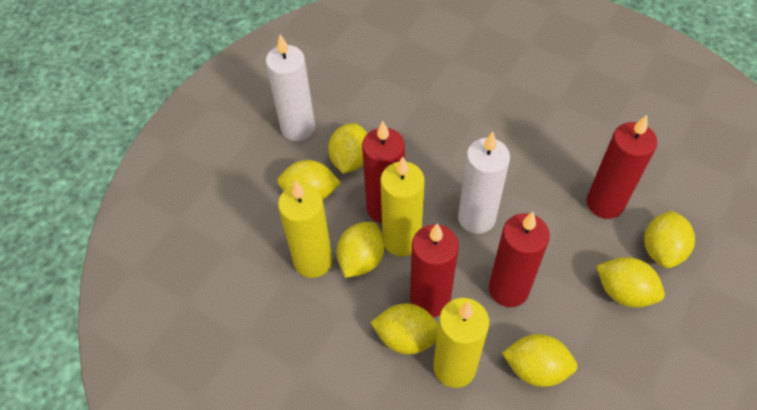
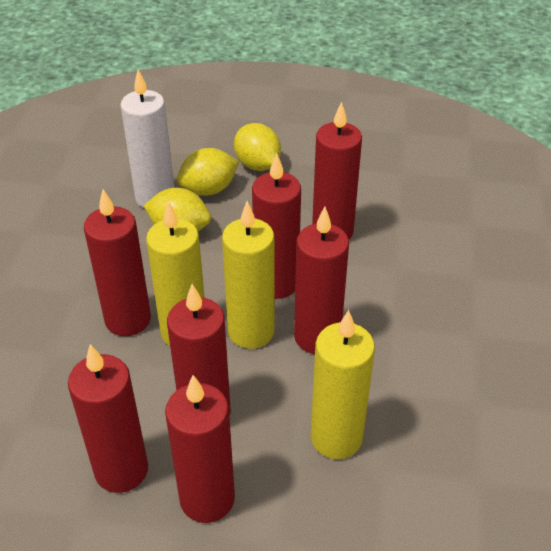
red candle: 4 -> 7
white candle: 2 -> 1
yellow lemon: 7 -> 3

